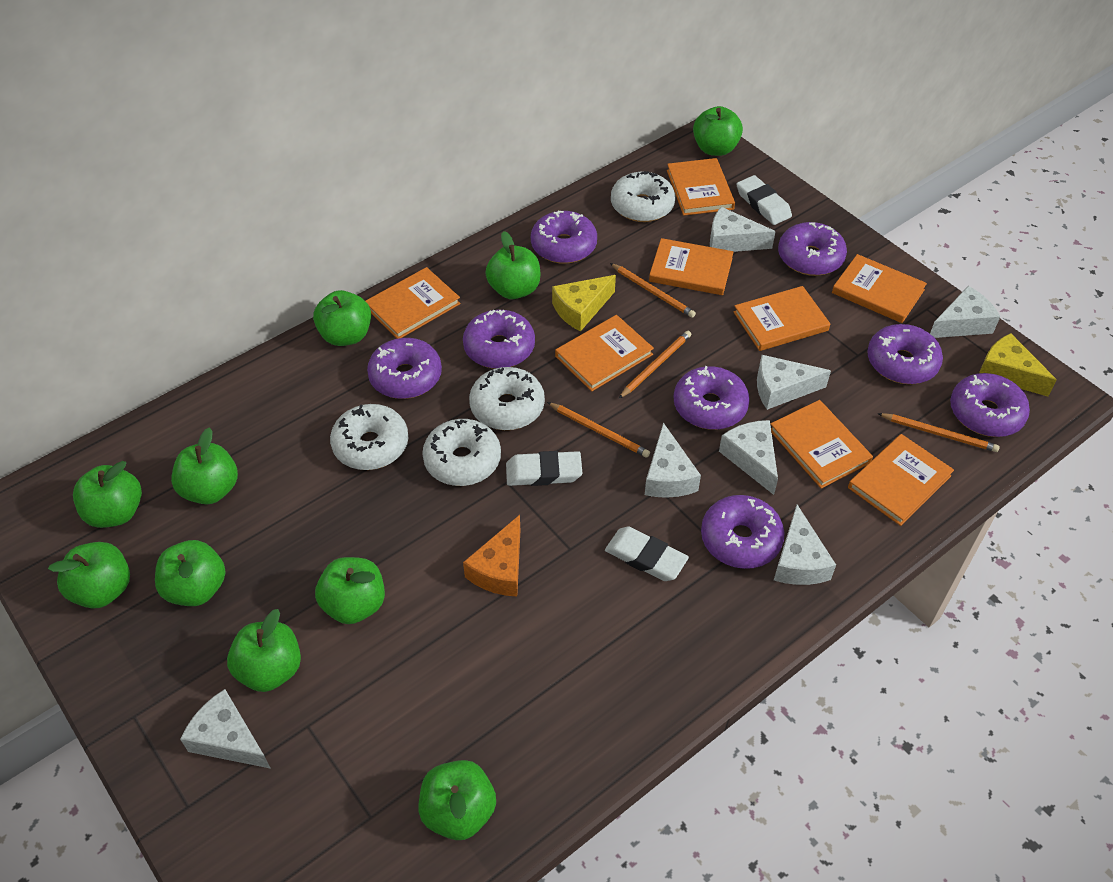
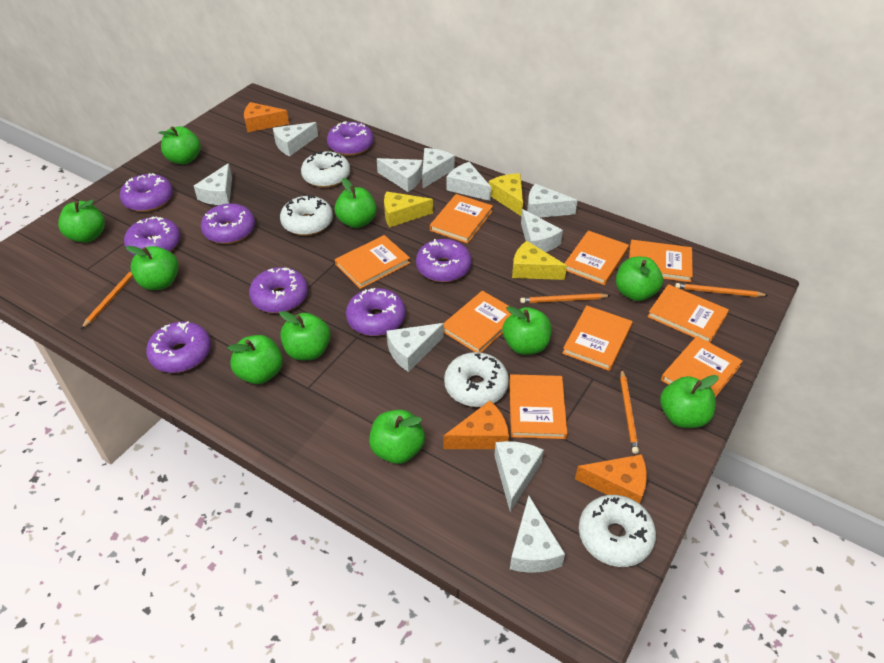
orange book: 8 -> 9
orange cheese: 1 -> 3
white cheese: 7 -> 10
white eraser: 3 -> 0
yellow cheese: 2 -> 3

